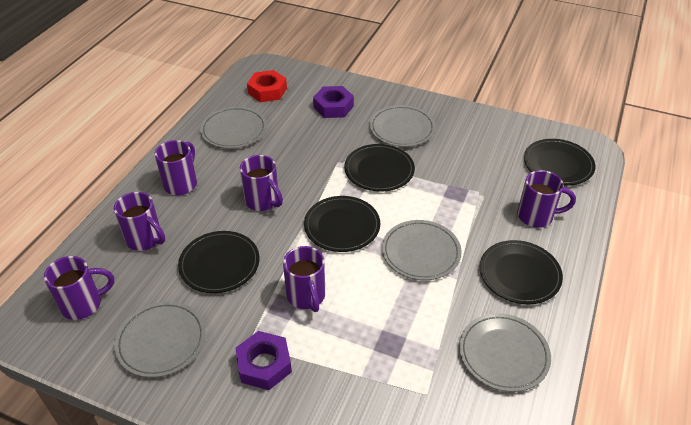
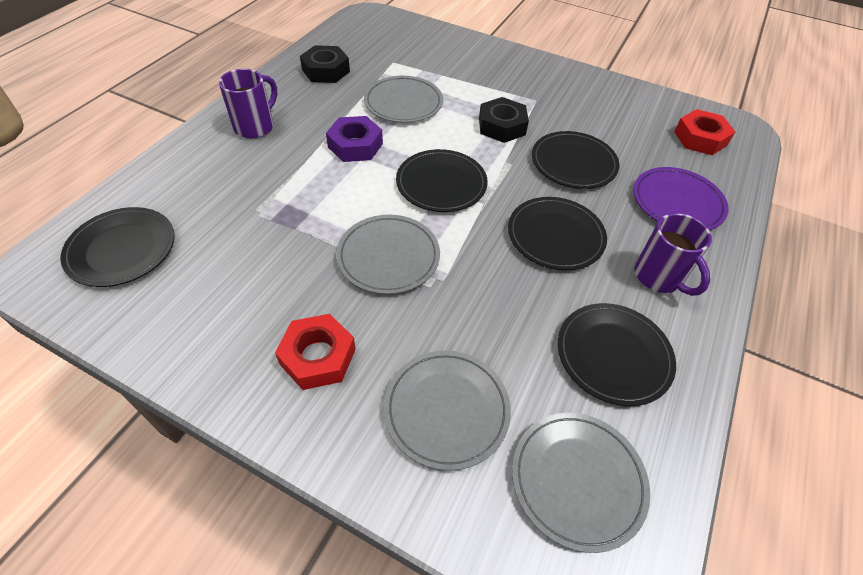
black nut: 0 -> 2
grey plate: 5 -> 4
purple mug: 6 -> 2
purple nut: 2 -> 1
purple plate: 0 -> 1
red nut: 1 -> 2

